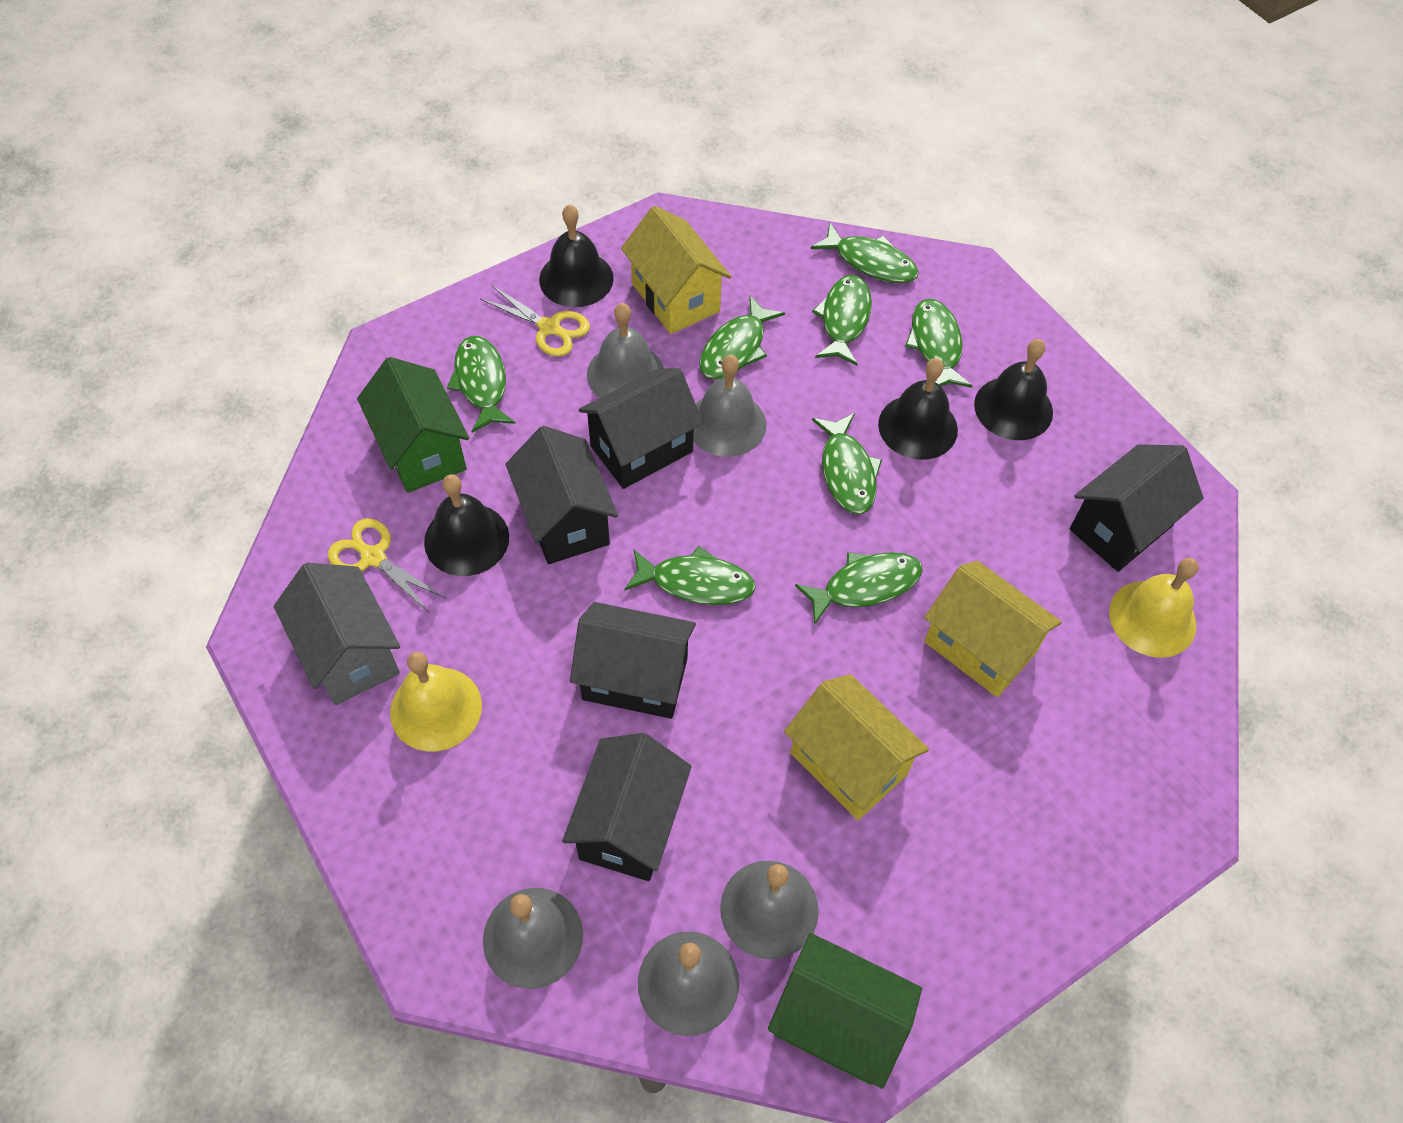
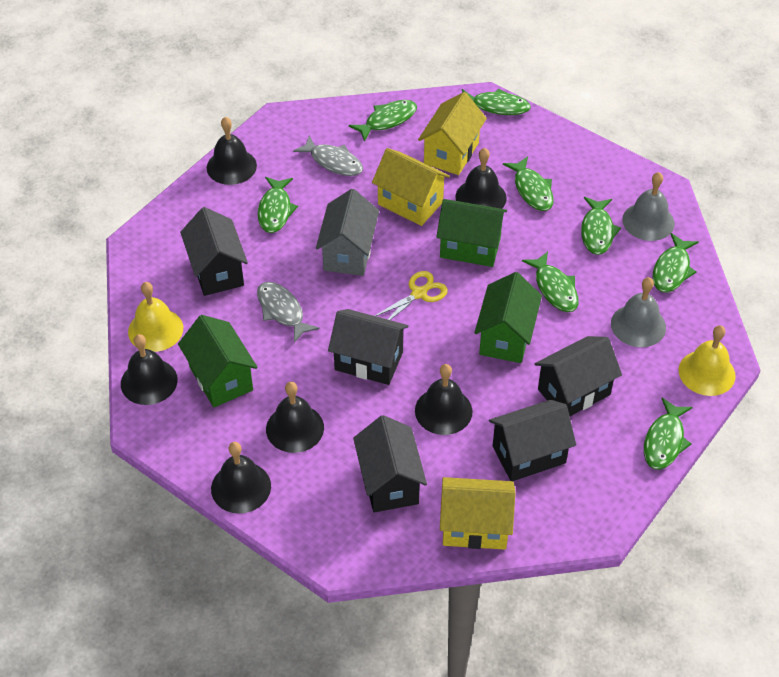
black bell: 4 -> 6
green house: 2 -> 3
grey bell: 5 -> 2
grey fish: 0 -> 2
yellow scissors: 2 -> 1

